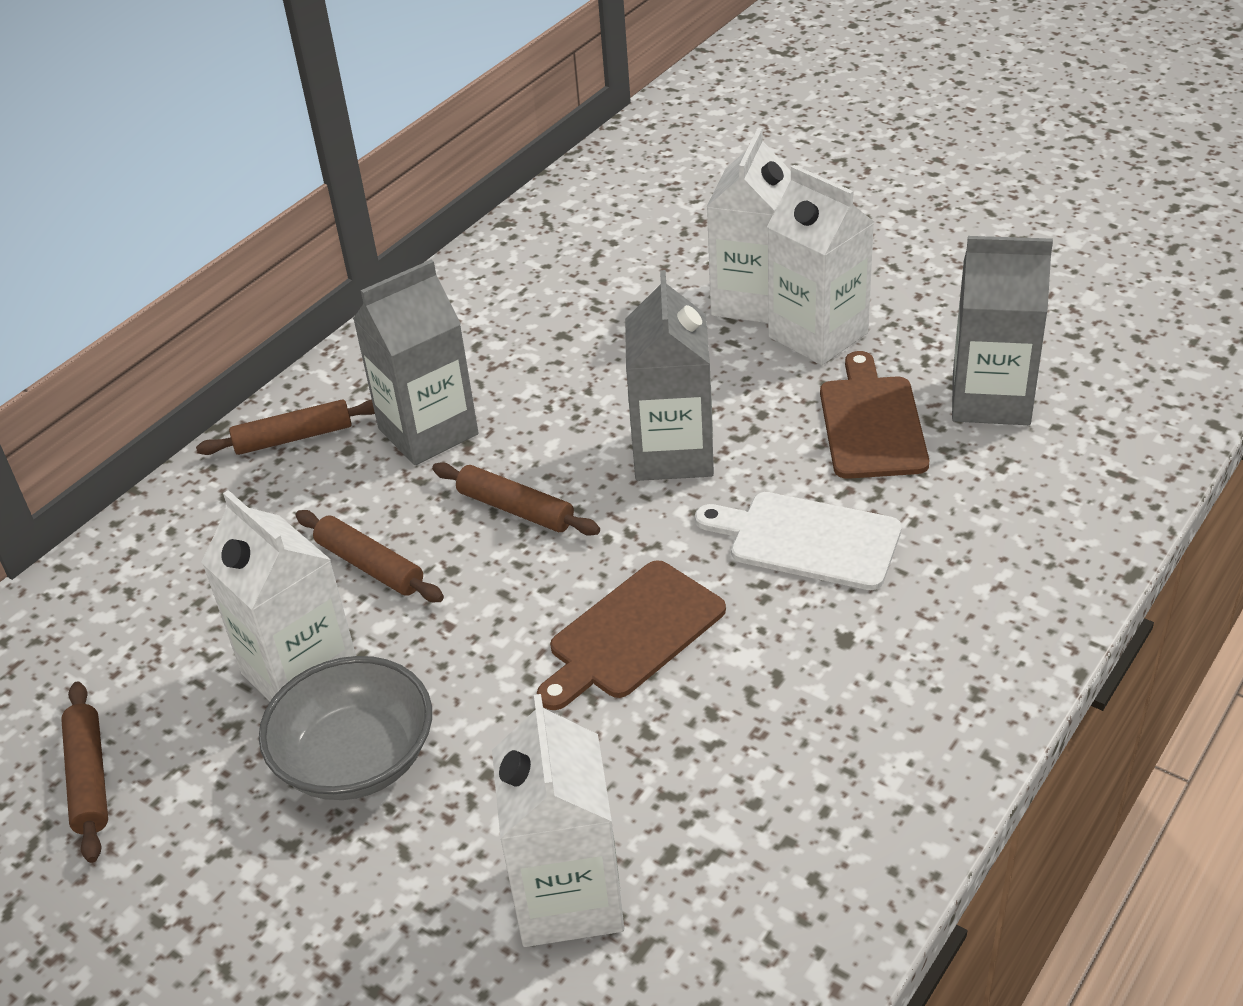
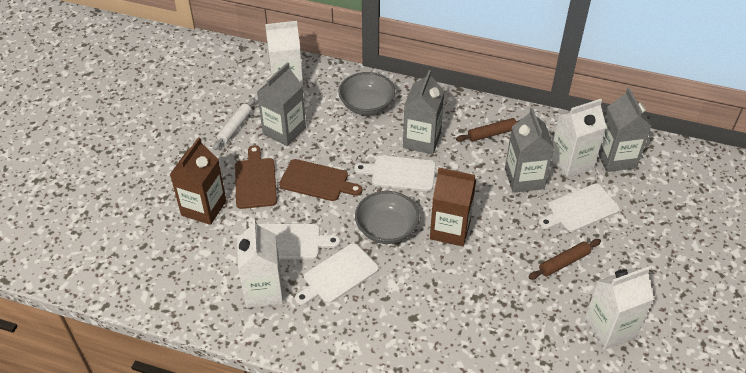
brown carton: 0 -> 2
brown rolling pin: 4 -> 2
grey bowl: 1 -> 2
grey carton: 3 -> 4
white cutting board: 1 -> 4
white rolling pin: 0 -> 1

